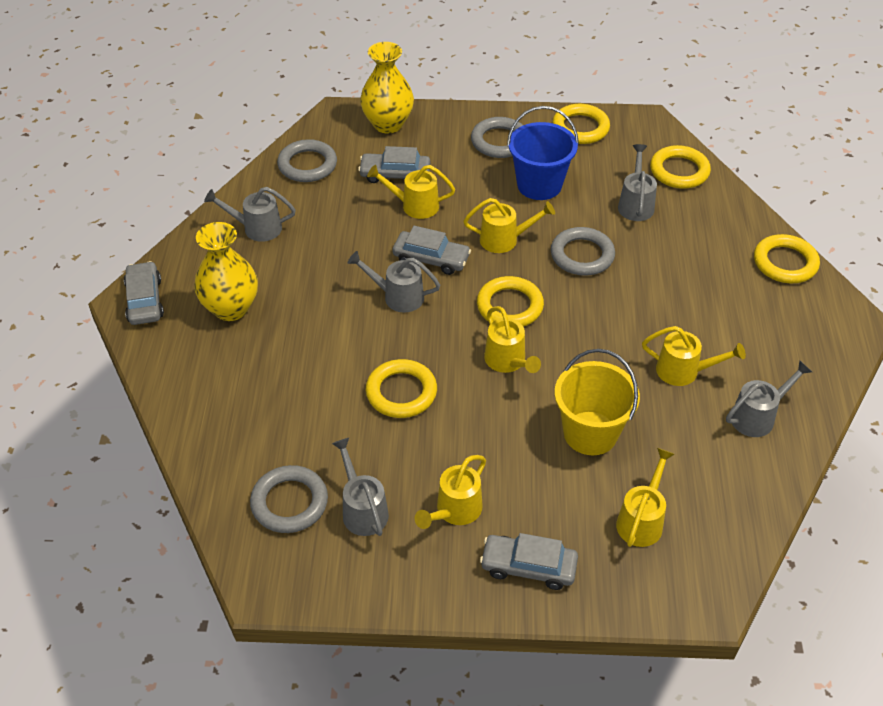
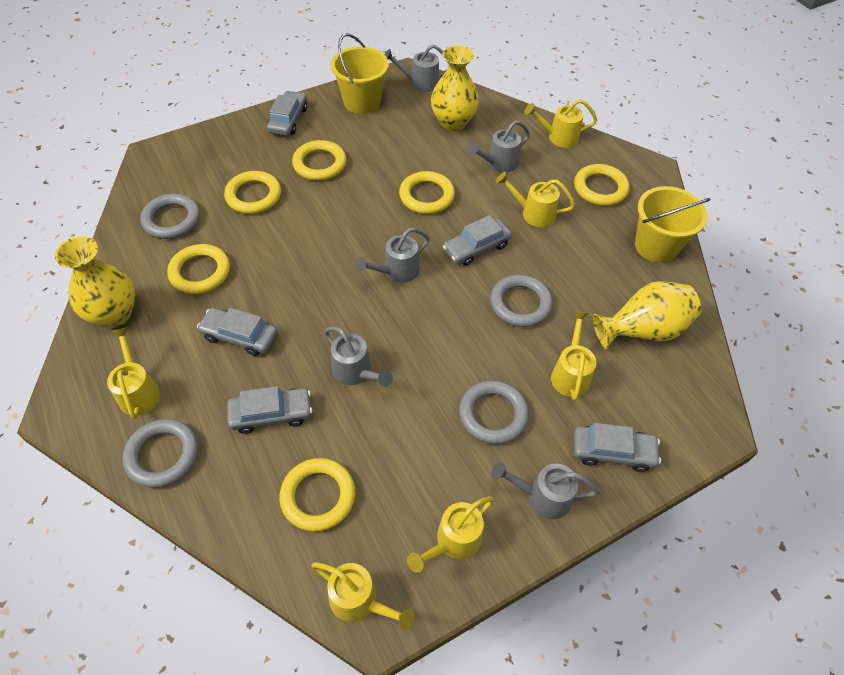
blue bucket: 1 -> 0
grey car: 4 -> 5
yellow bucket: 1 -> 2
yellow ring: 5 -> 6
yellow vase: 2 -> 3

